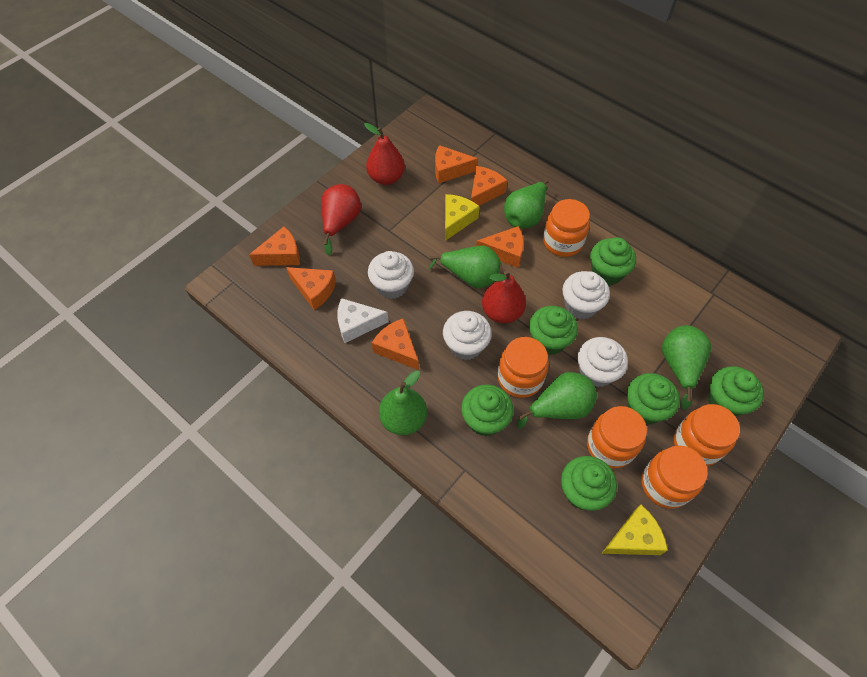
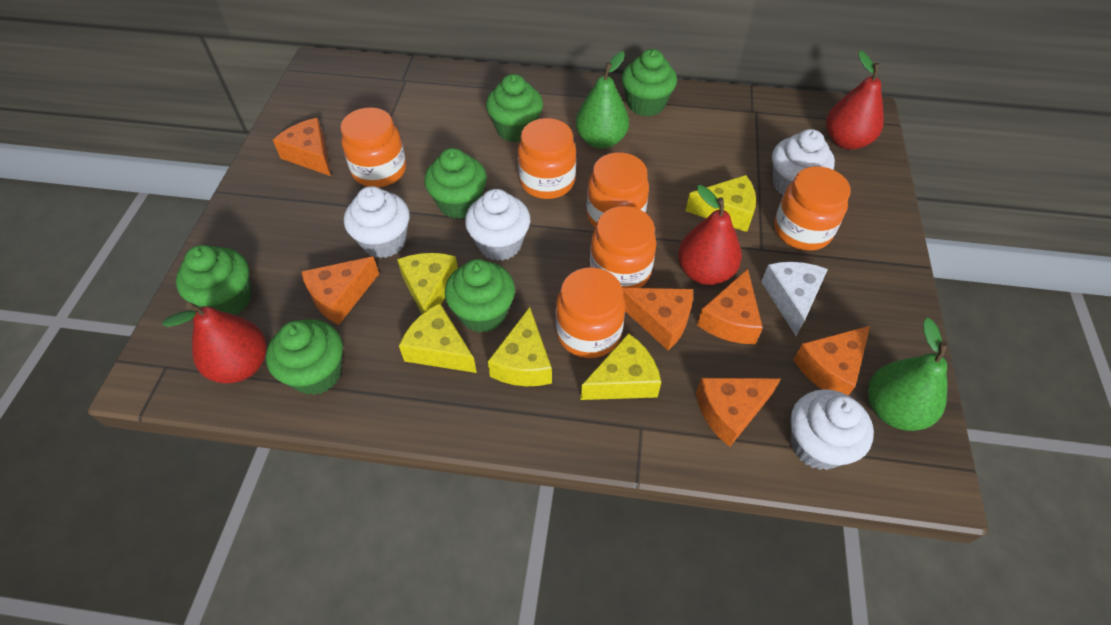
green pear: 5 -> 2
orange jar: 5 -> 6
yellow cheese: 2 -> 5

